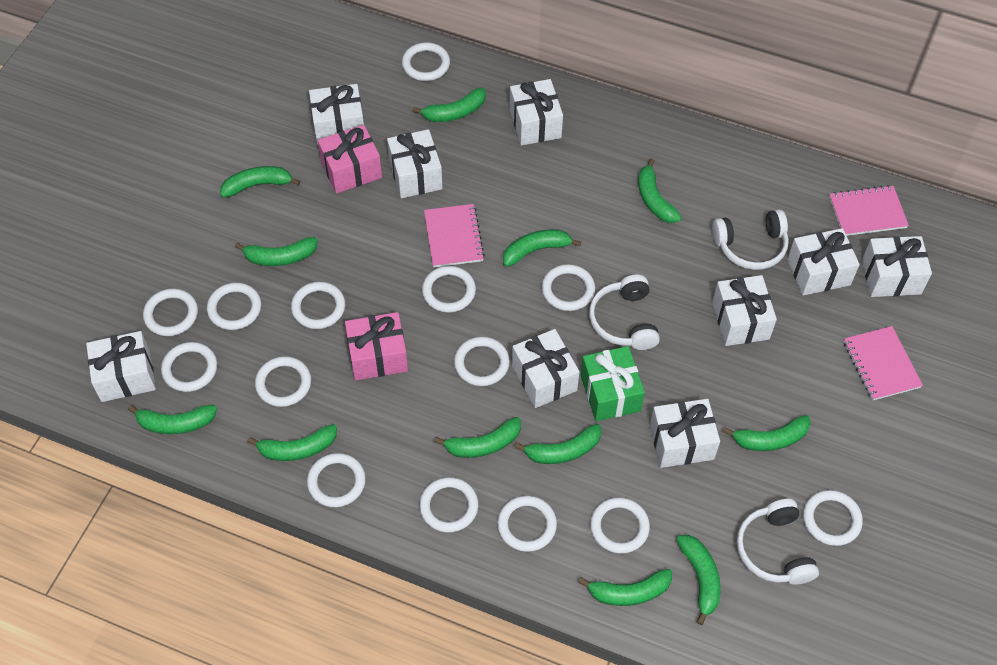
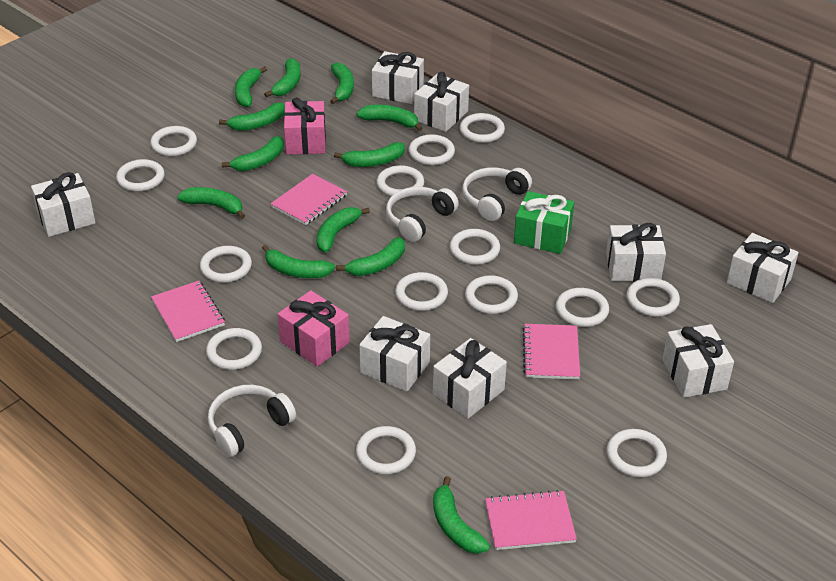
pink notebook: 3 -> 4
white gift: 9 -> 8

